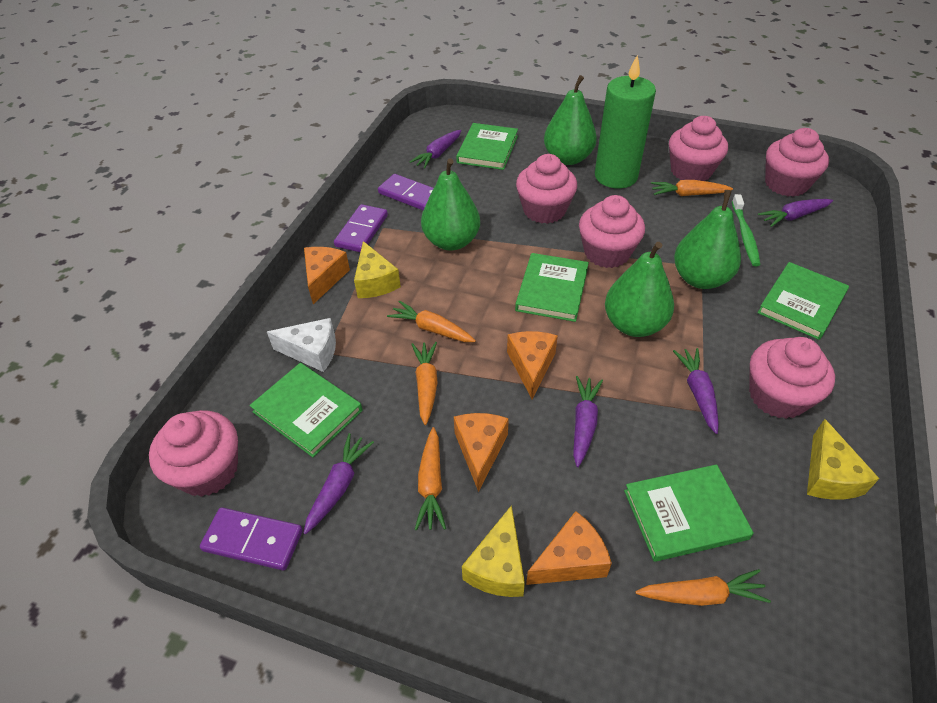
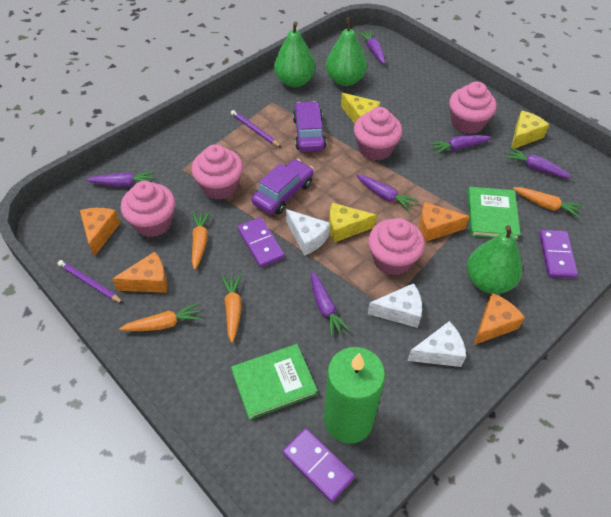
green book: 5 -> 2
green pear: 4 -> 3
green toothbrush: 1 -> 0
orange carrot: 5 -> 4
pink cupcake: 6 -> 5
purple car: 0 -> 2
purple carrot: 5 -> 6
purple pencil: 0 -> 2
white cheese: 1 -> 3

